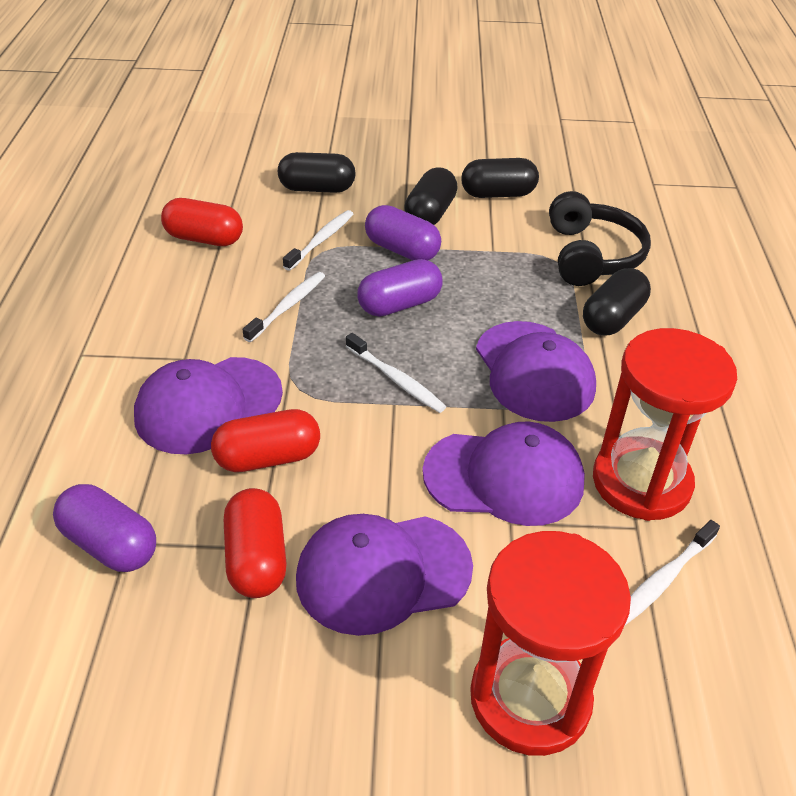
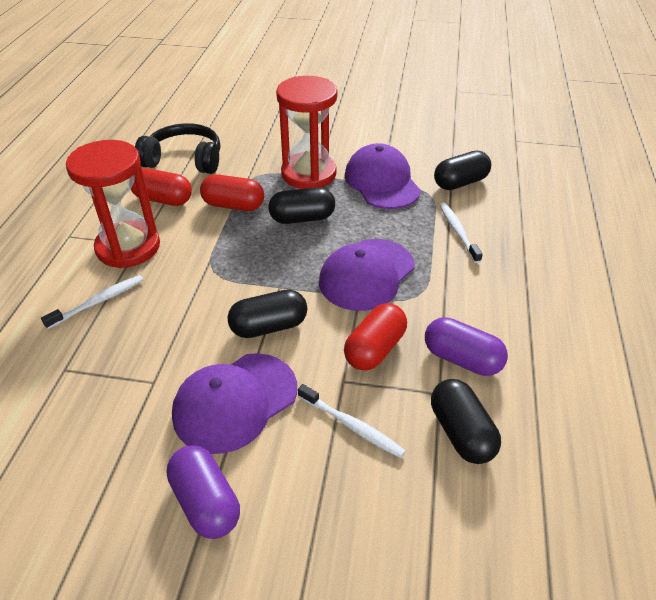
purple cap: 4 -> 3
purple capsule: 3 -> 2
white toothbrush: 4 -> 3

